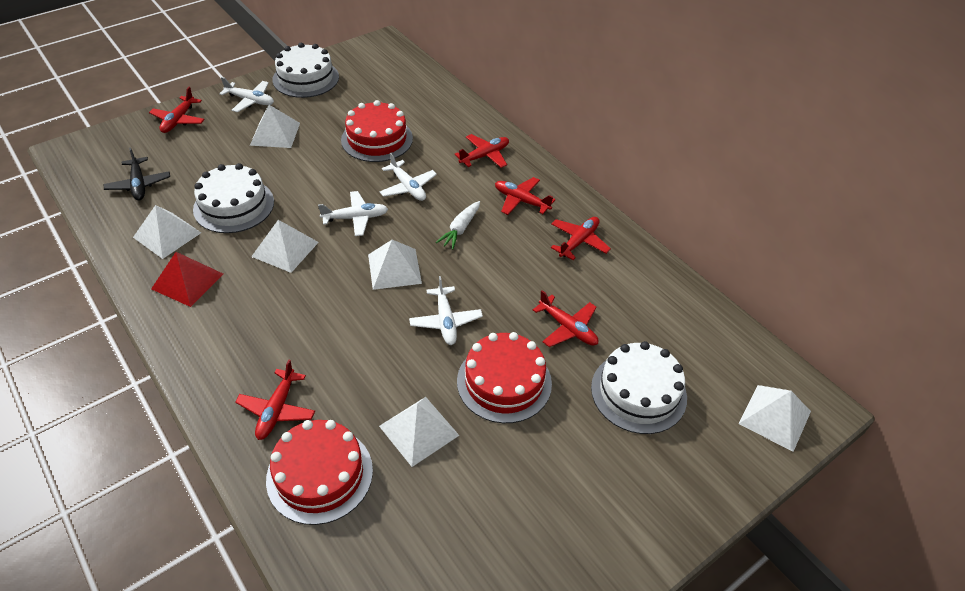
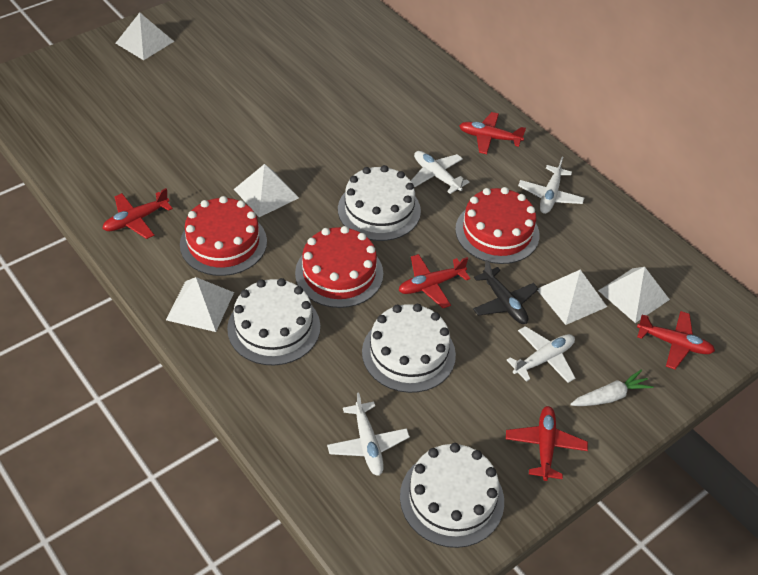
red plane: 6 -> 5
red pyramid: 1 -> 0
white cake: 3 -> 4
white pyramid: 6 -> 5

